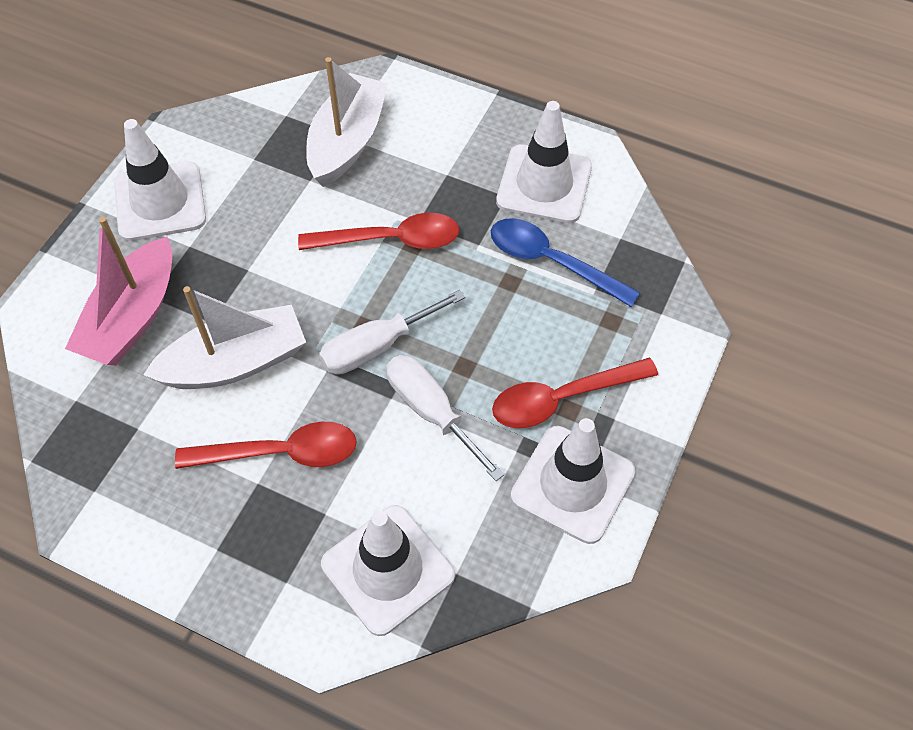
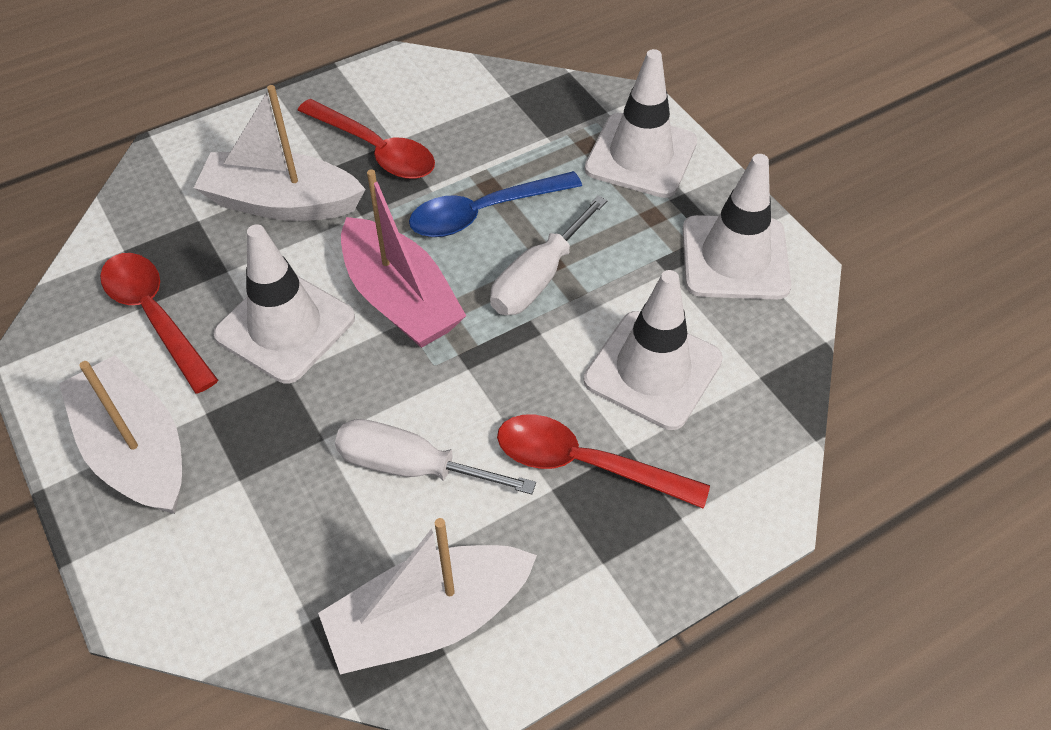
white boat: 2 -> 3

